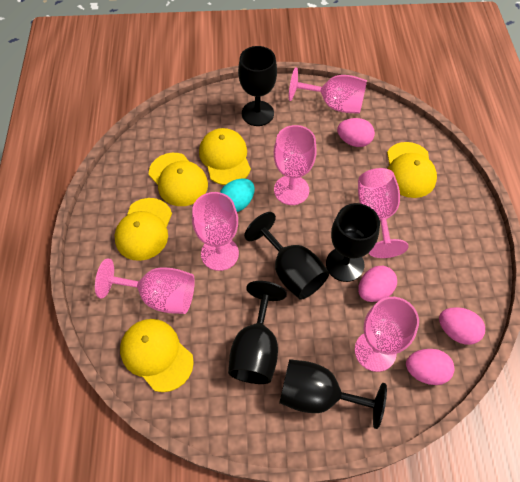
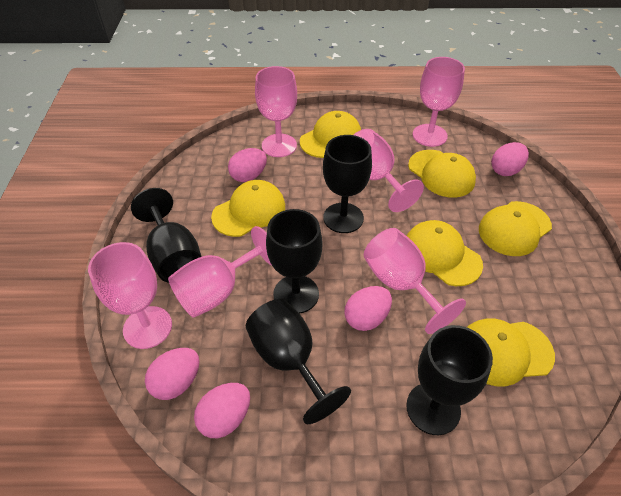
pink egg: 4 -> 5
turquoise egg: 1 -> 0
yellow cap: 5 -> 6

